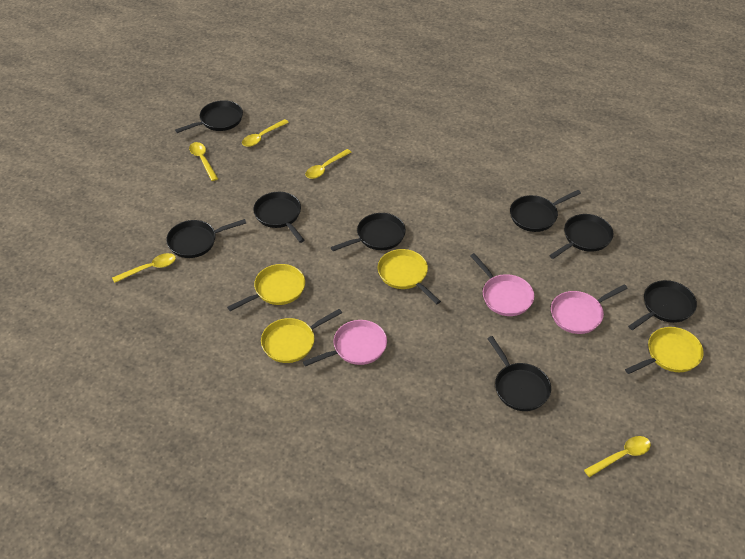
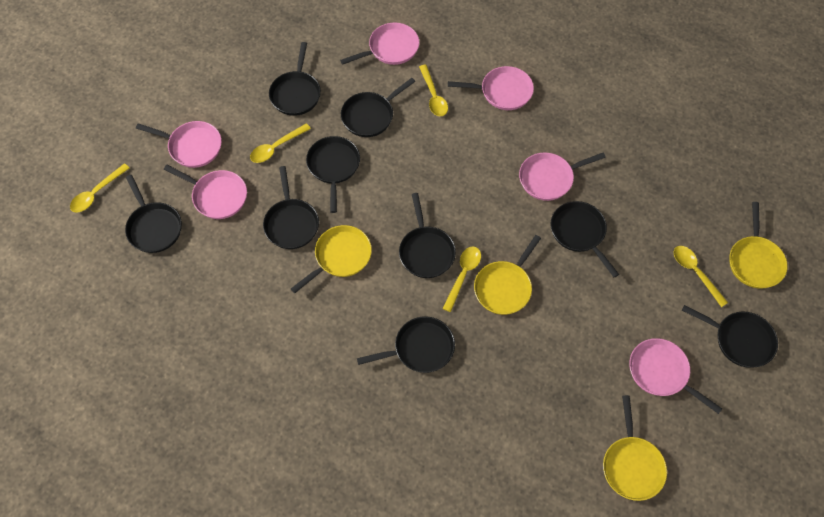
black pan: 8 -> 9
pink pan: 3 -> 6

